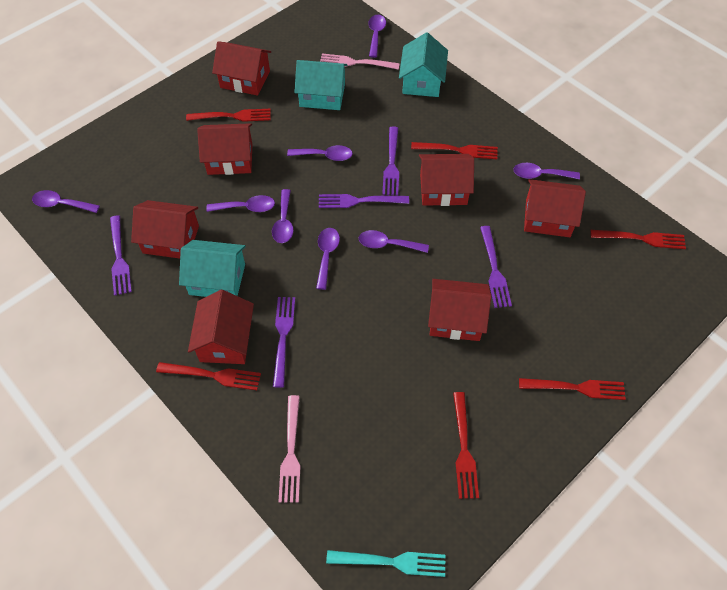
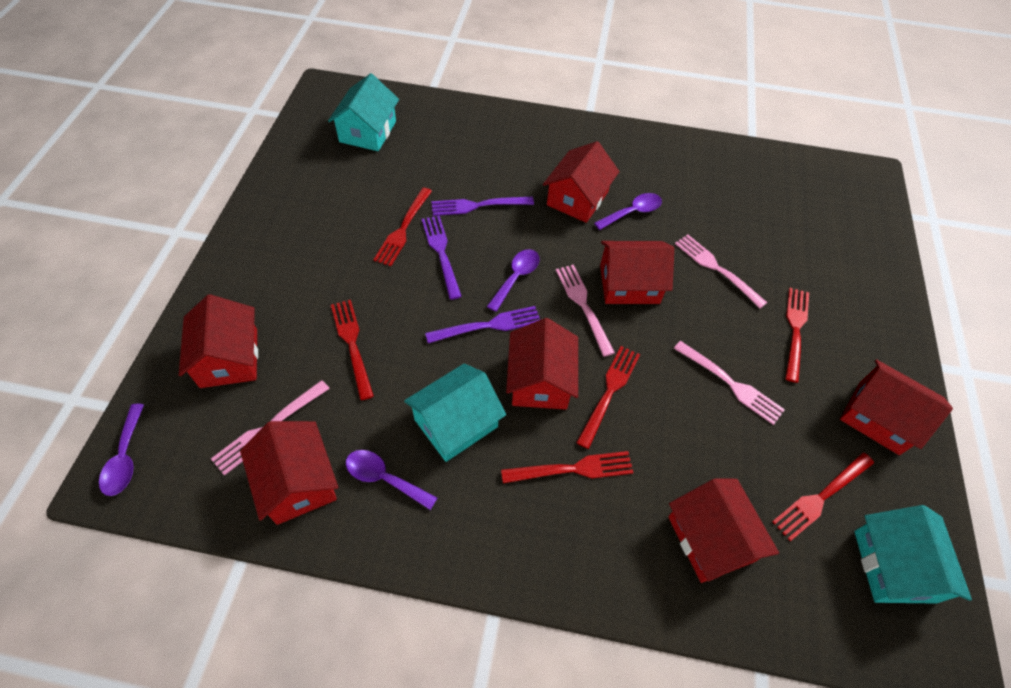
pink fork: 2 -> 4
purple fork: 5 -> 3
purple spoon: 8 -> 4
turquoise fork: 1 -> 0

